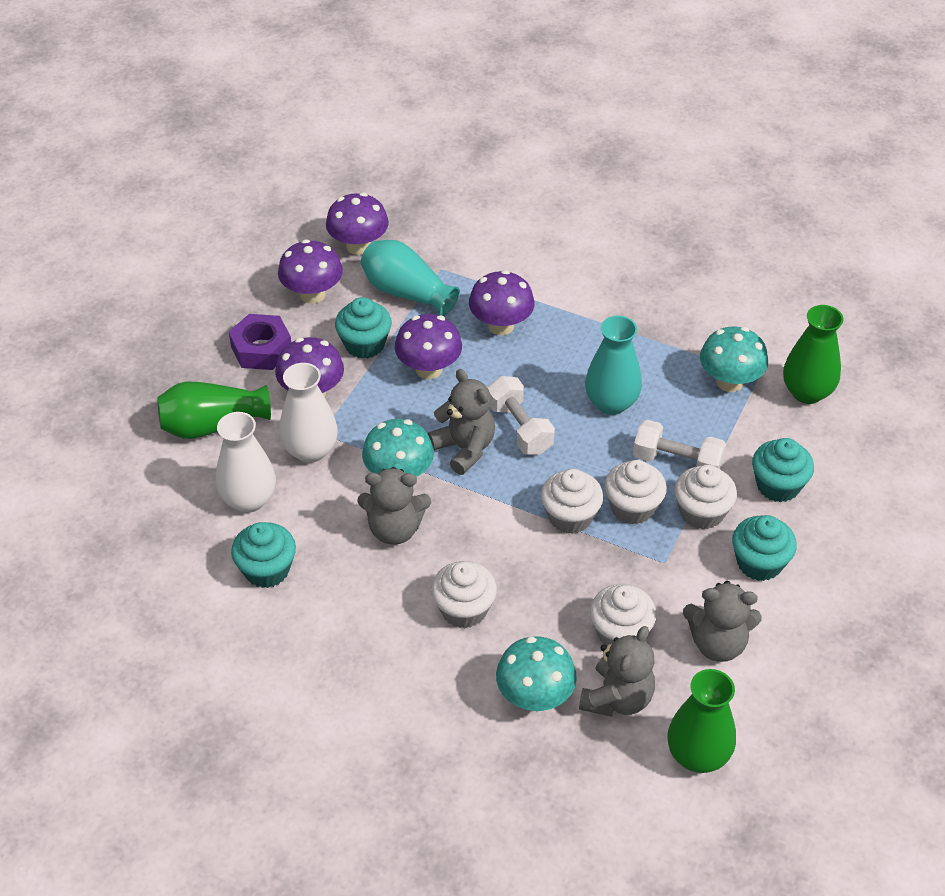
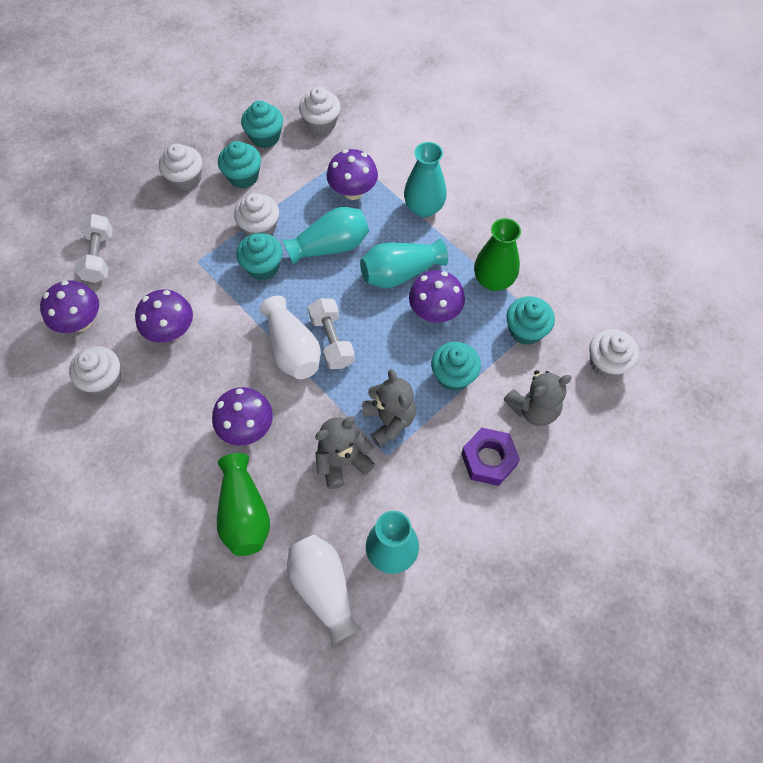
green vase: 3 -> 2
grey teddy bear: 4 -> 3
turquoise cupcake: 4 -> 5
turquoise mushroom: 3 -> 0
turquoise vase: 2 -> 4

